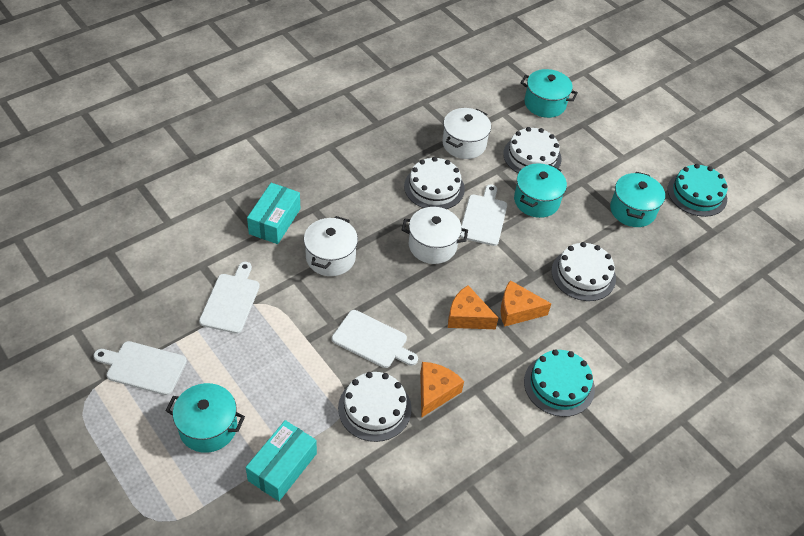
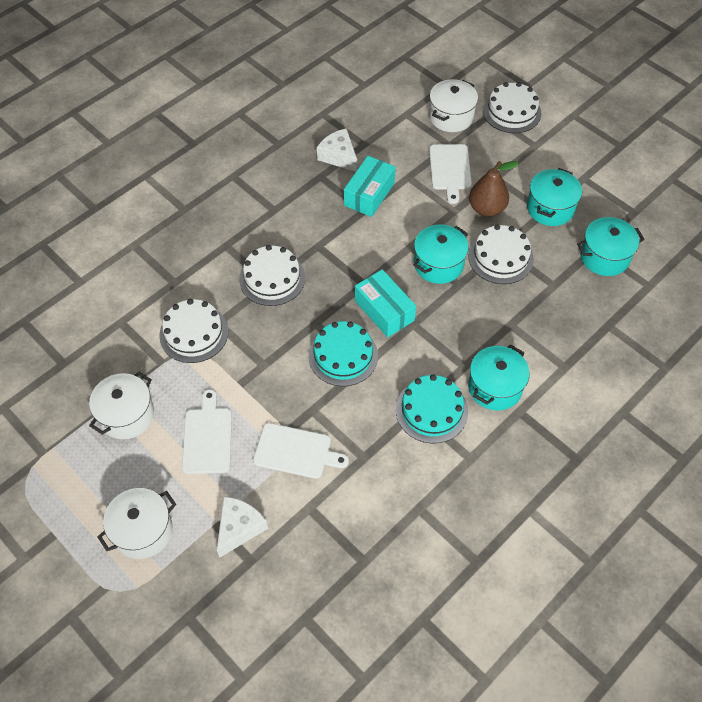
brown pear: 0 -> 1
orange cheese: 3 -> 0
white cheese: 0 -> 2
white cutting board: 4 -> 3

